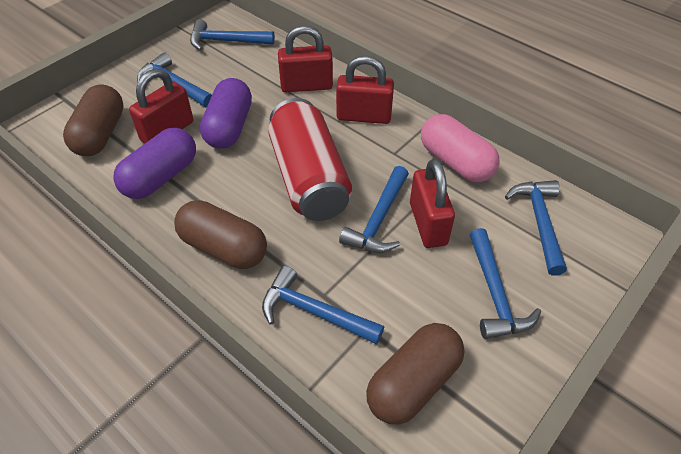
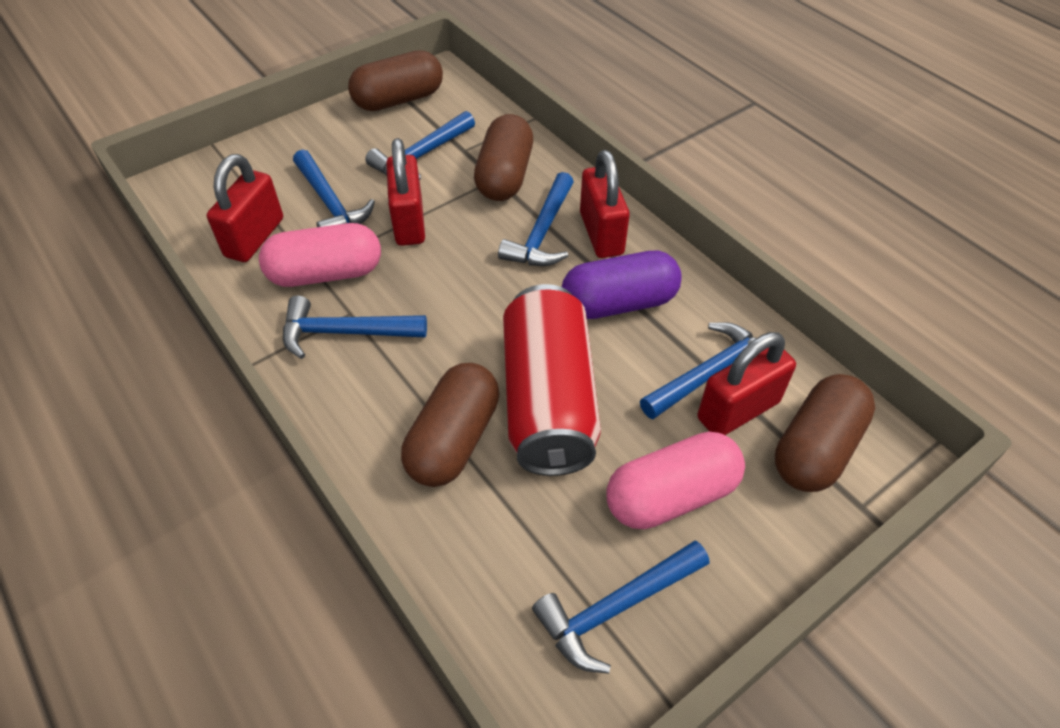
brown capsule: 3 -> 4
pink capsule: 1 -> 2
purple capsule: 2 -> 1

